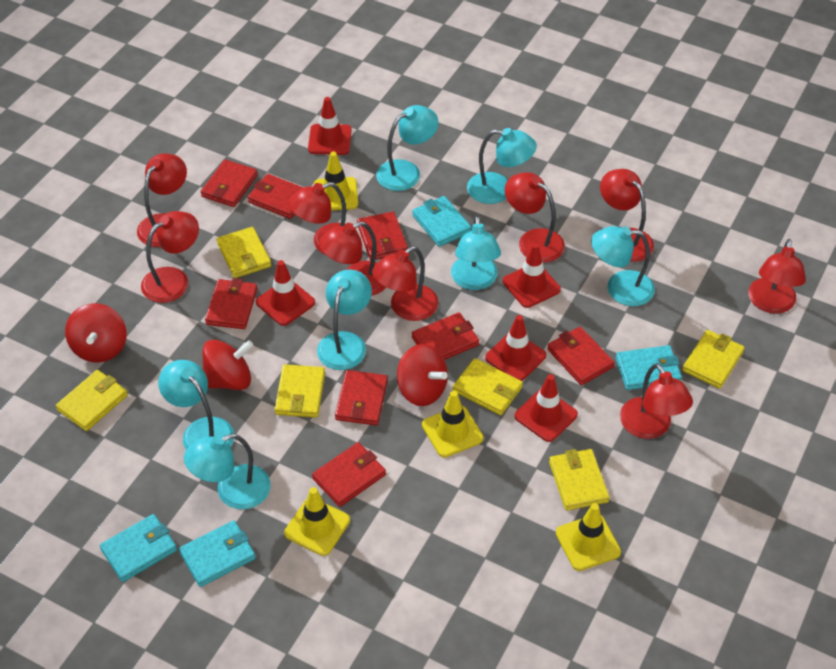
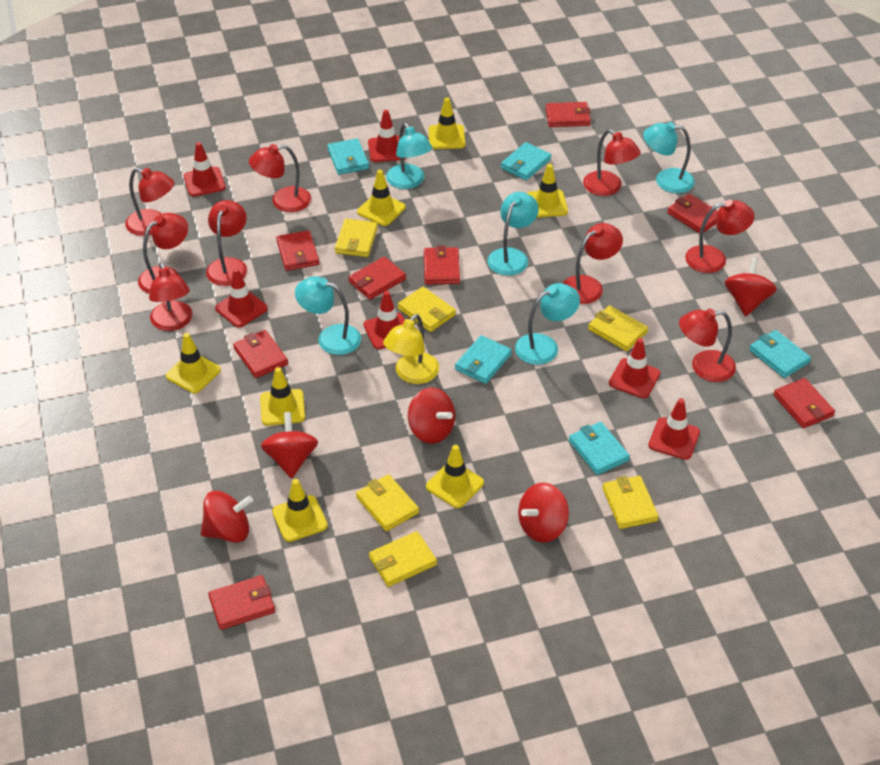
red spinning top: 3 -> 5
red traffic cone: 5 -> 6
turquoise lamp: 7 -> 5
turquoise wallet: 4 -> 5
yellow lamp: 0 -> 1
yellow traffic cone: 4 -> 7

